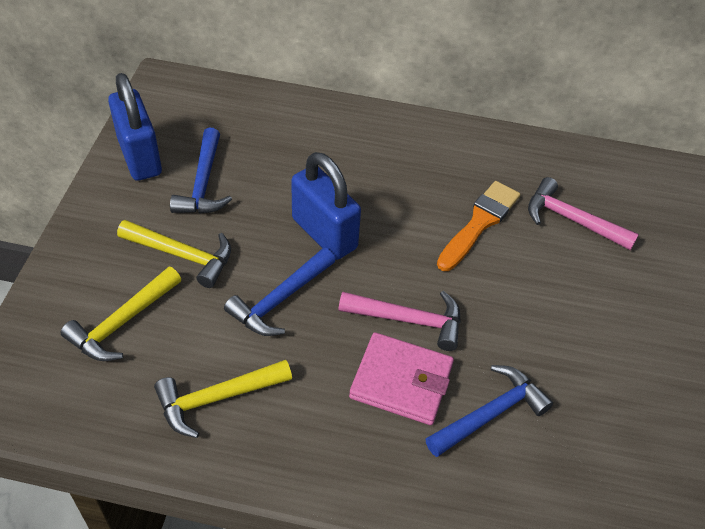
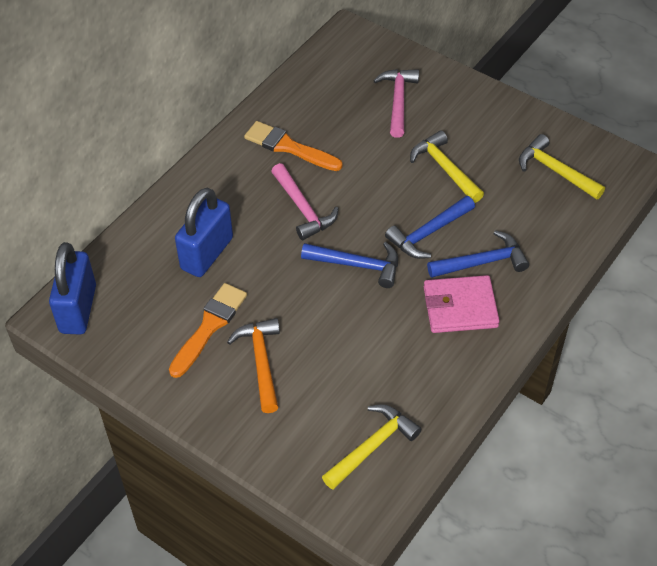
orange brush: 1 -> 2
orange hammer: 0 -> 1

